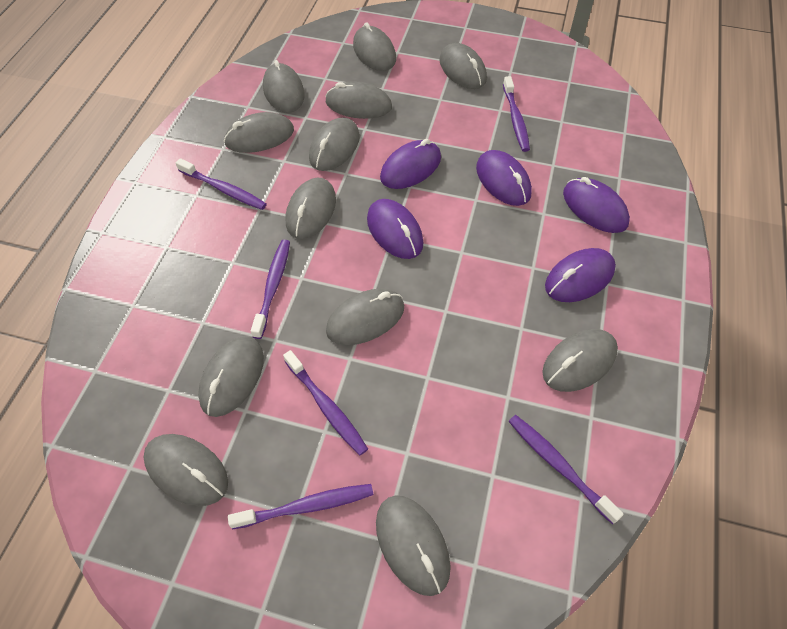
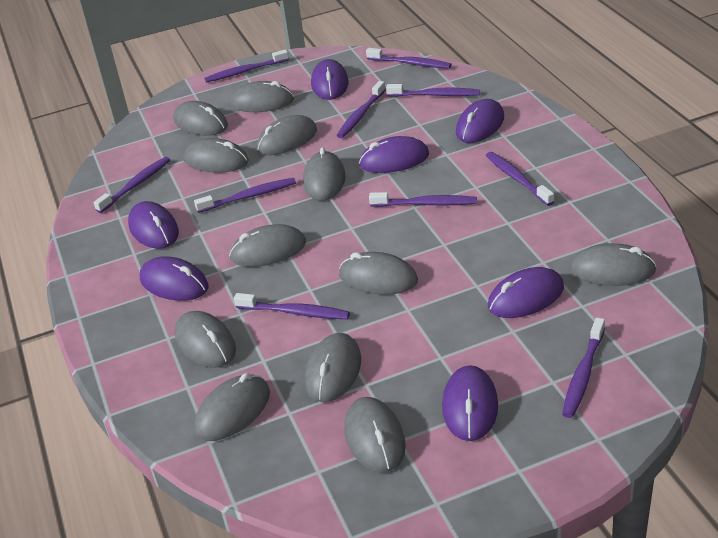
purple mouse: 5 -> 7
purple toothbrush: 6 -> 10

